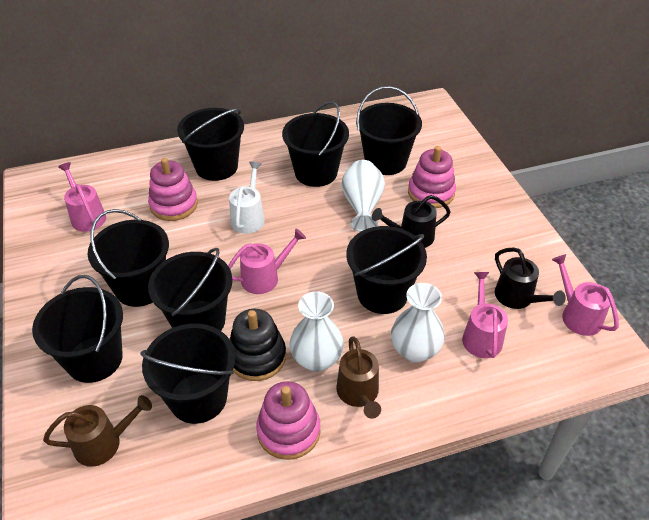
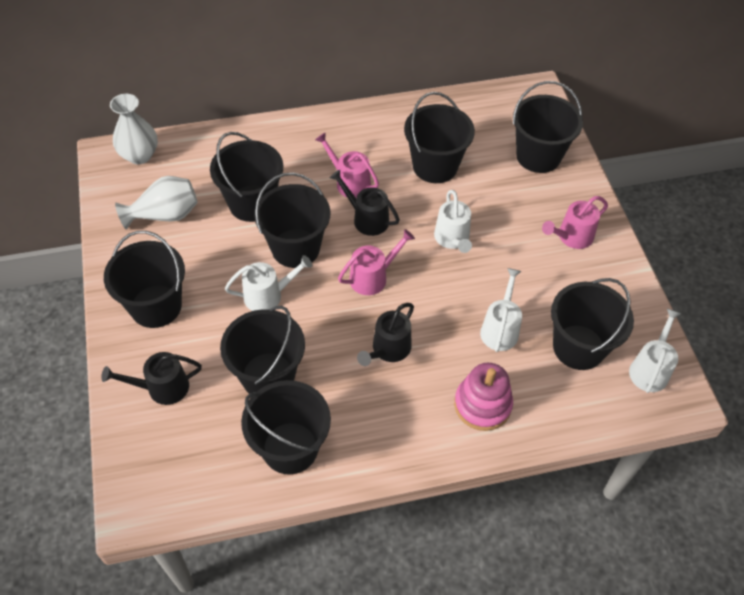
black stacking toy: 1 -> 0
black watering can: 2 -> 3
brown watering can: 2 -> 0
pink stacking toy: 3 -> 1
pink watering can: 4 -> 3
white vase: 3 -> 2
white watering can: 1 -> 4

